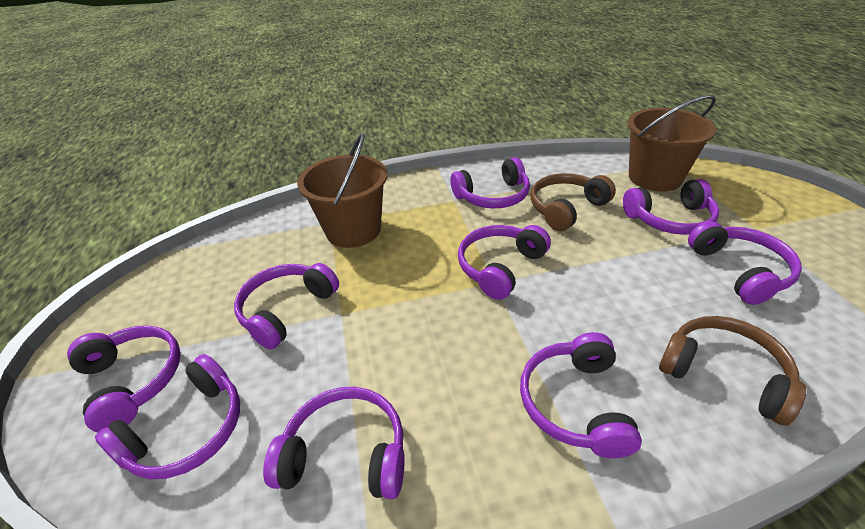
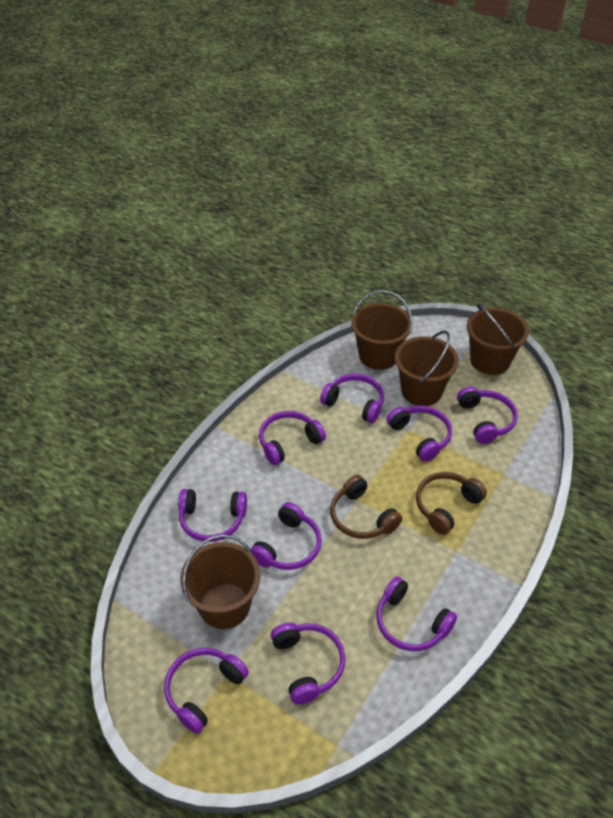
brown bucket: 2 -> 4

